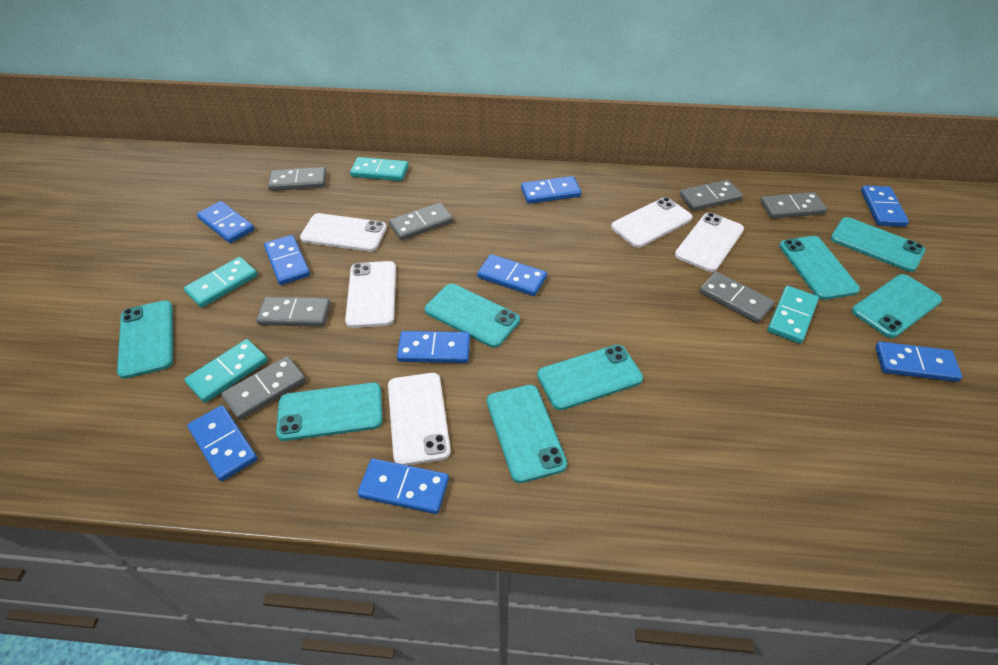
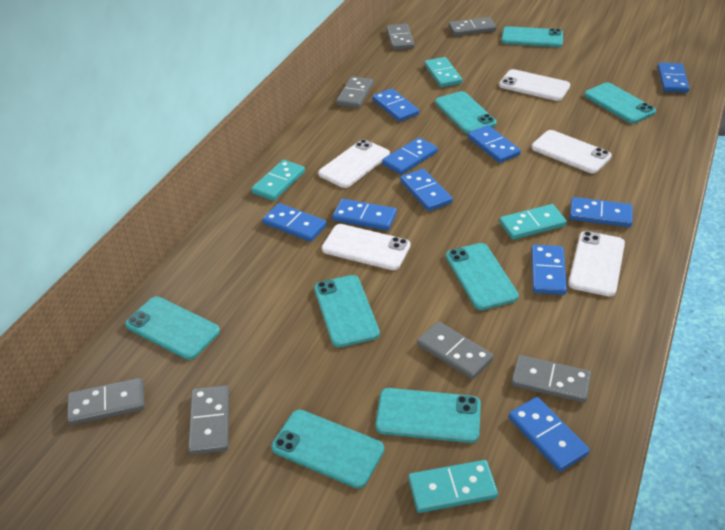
blue domino: 9 -> 10

